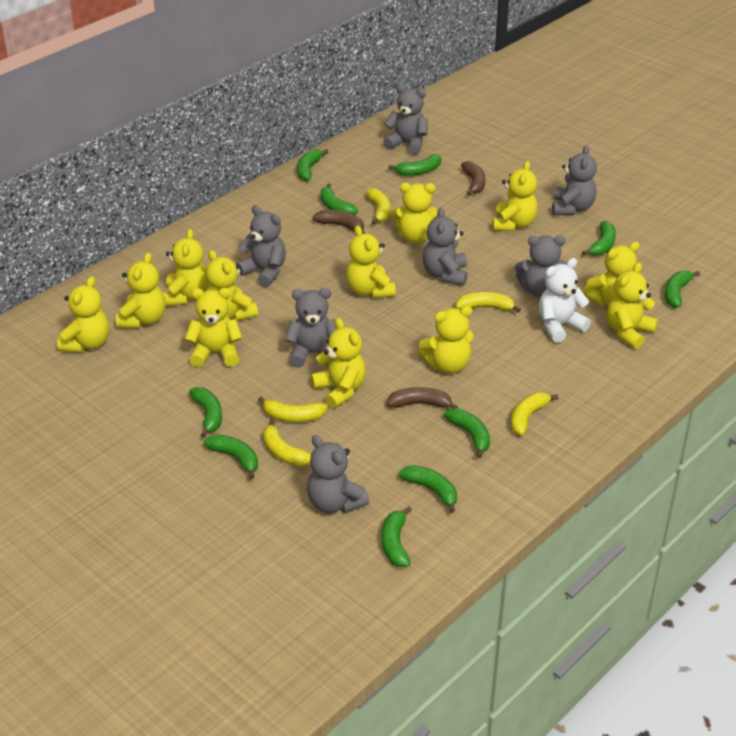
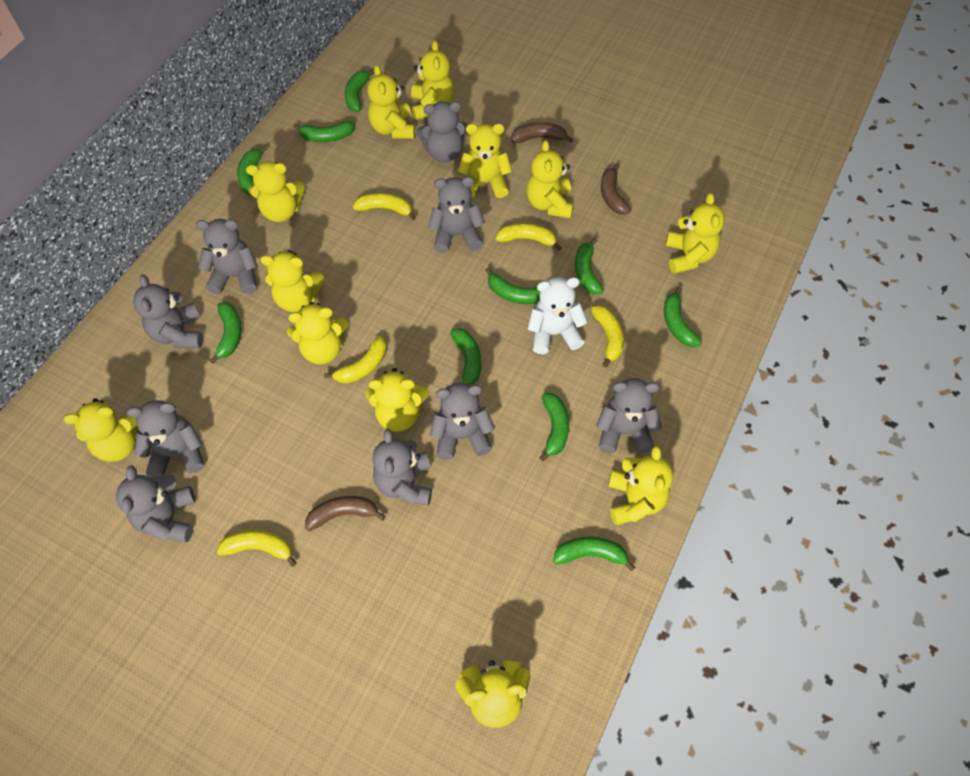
grey teddy bear: 7 -> 9

